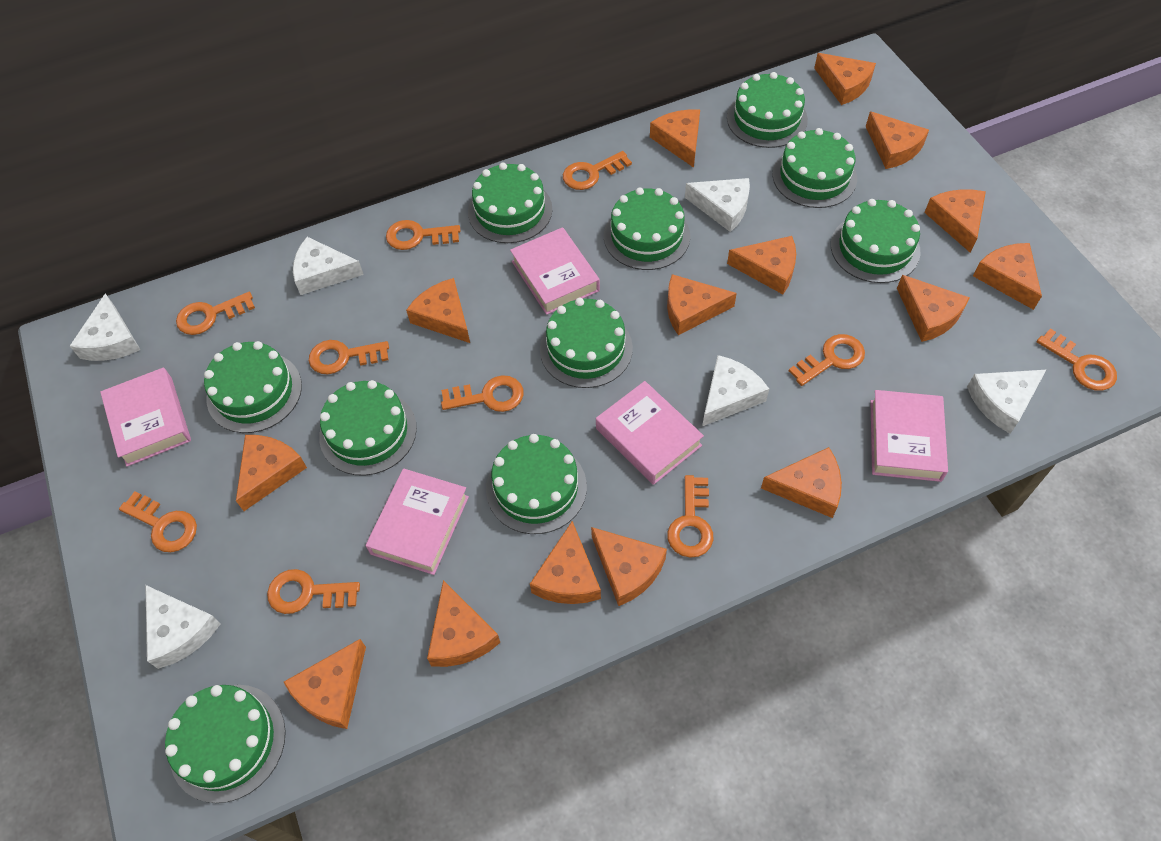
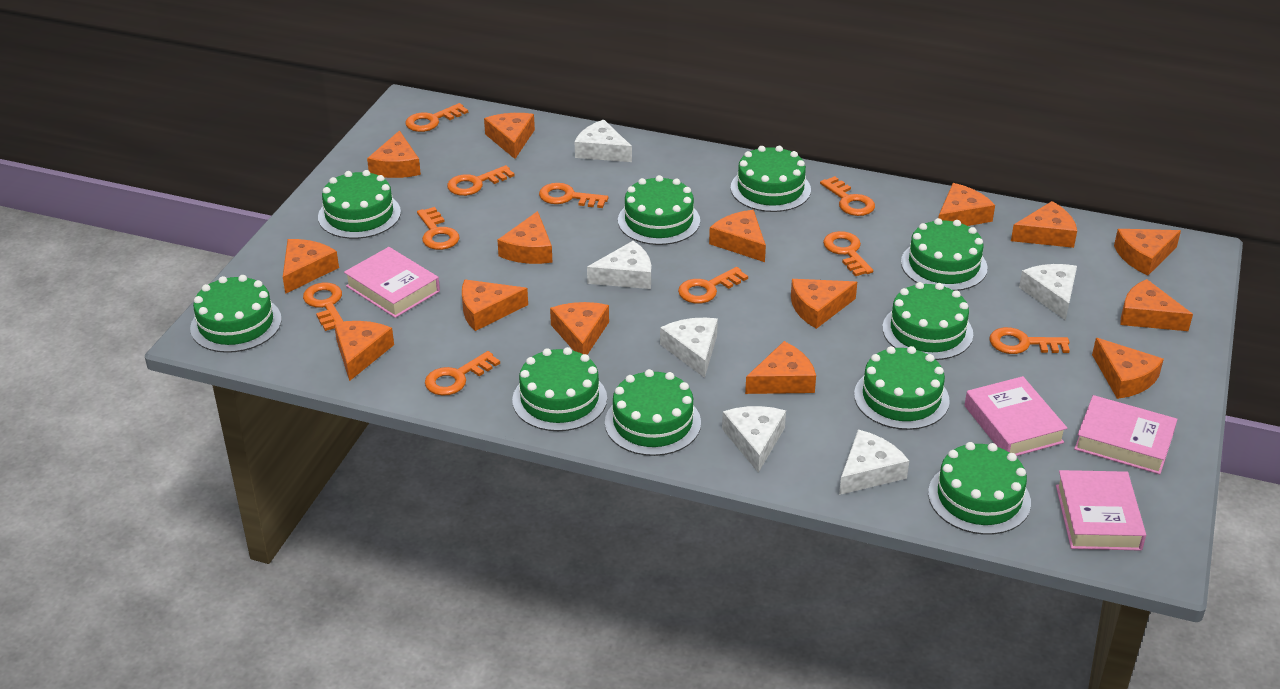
pink book: 5 -> 4

